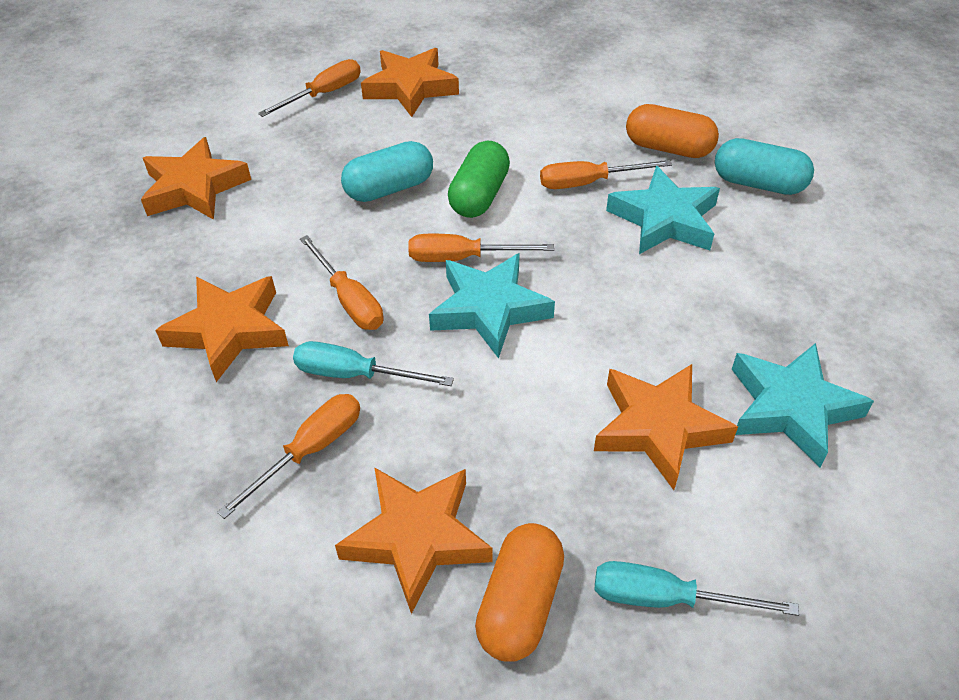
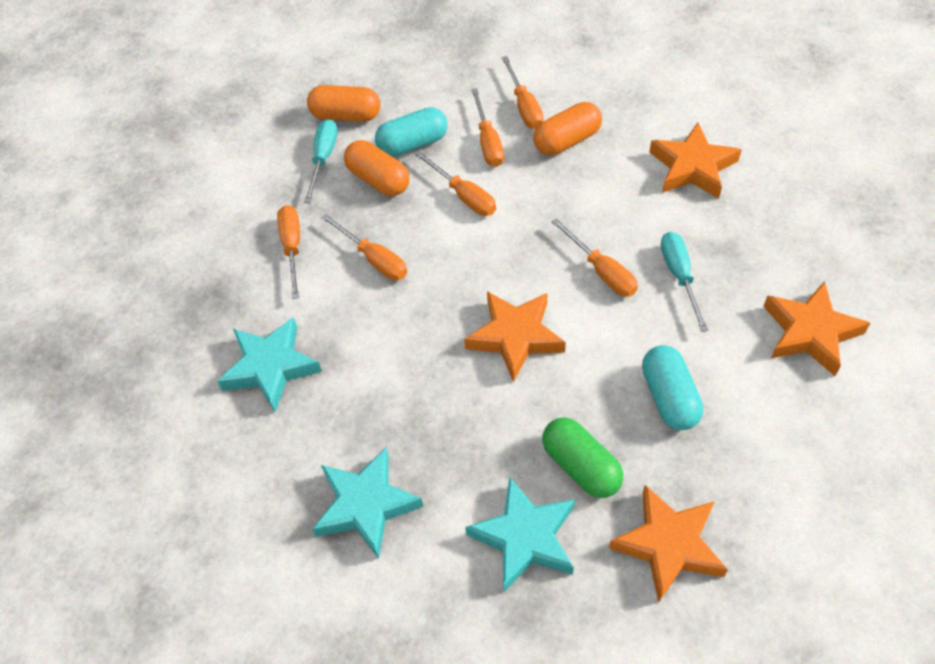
orange capsule: 2 -> 3
orange screwdriver: 5 -> 6
orange star: 5 -> 4

